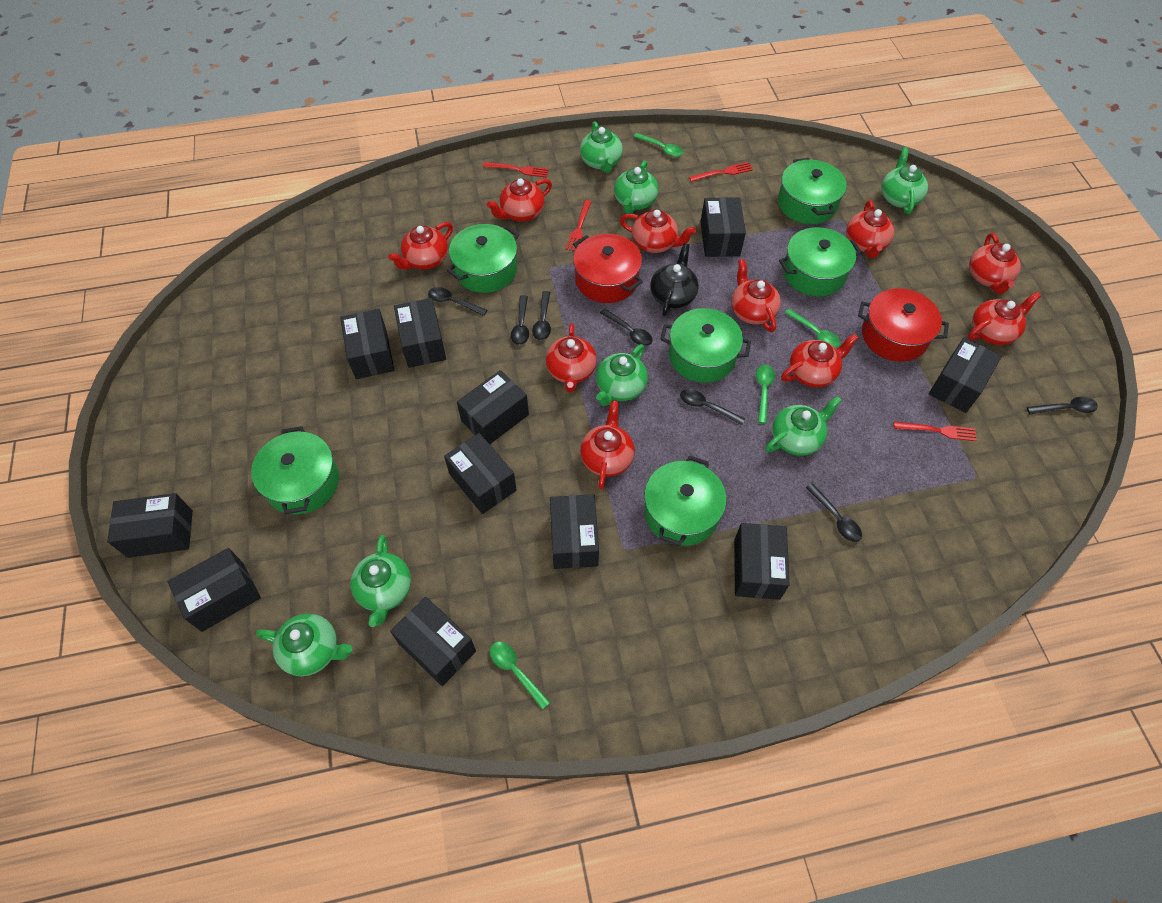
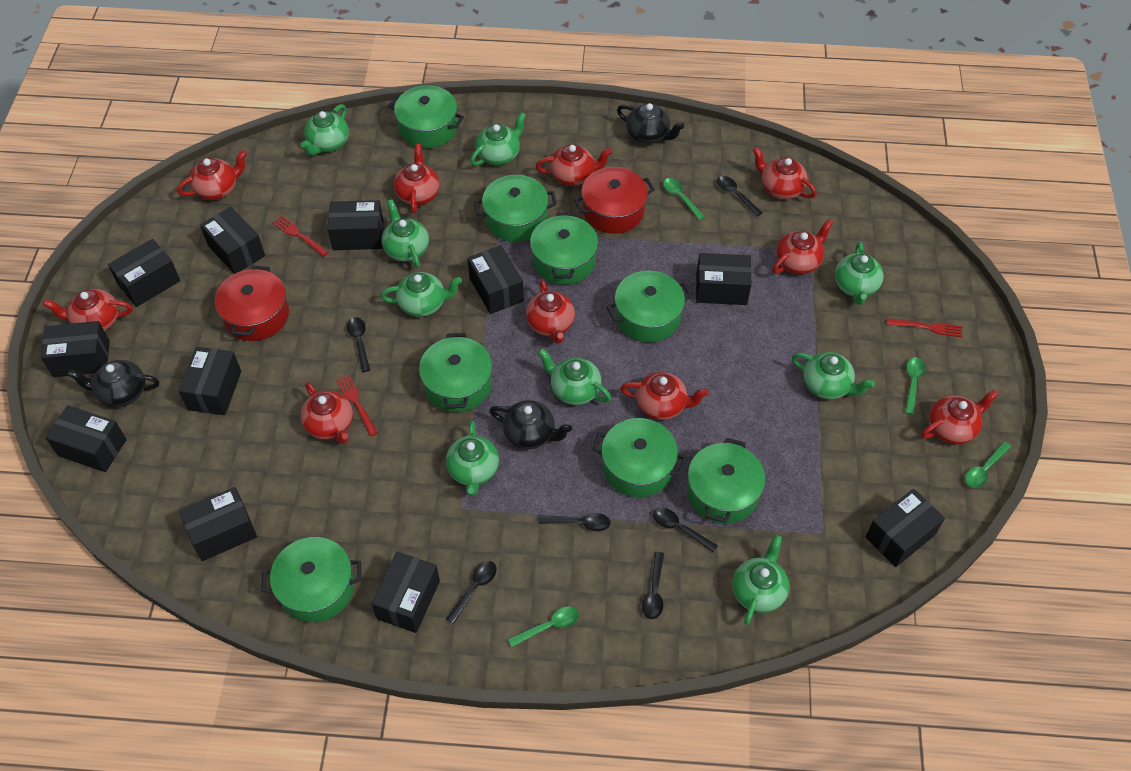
black spoon: 7 -> 6
black teapot: 1 -> 3
green pot: 6 -> 8
green teapot: 7 -> 9
red fork: 4 -> 3

